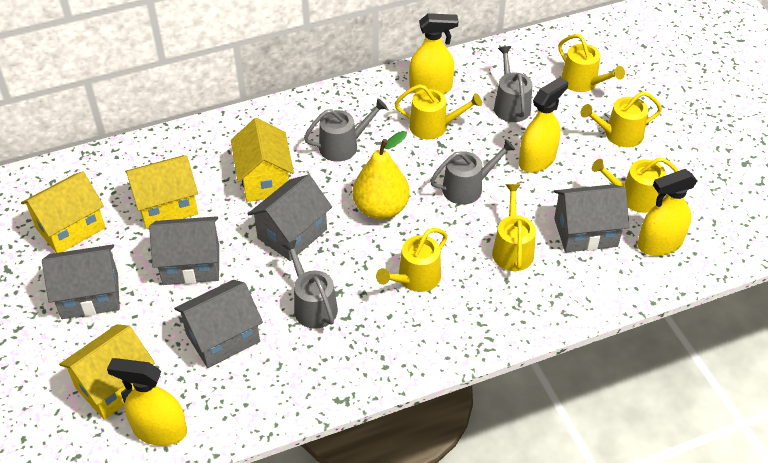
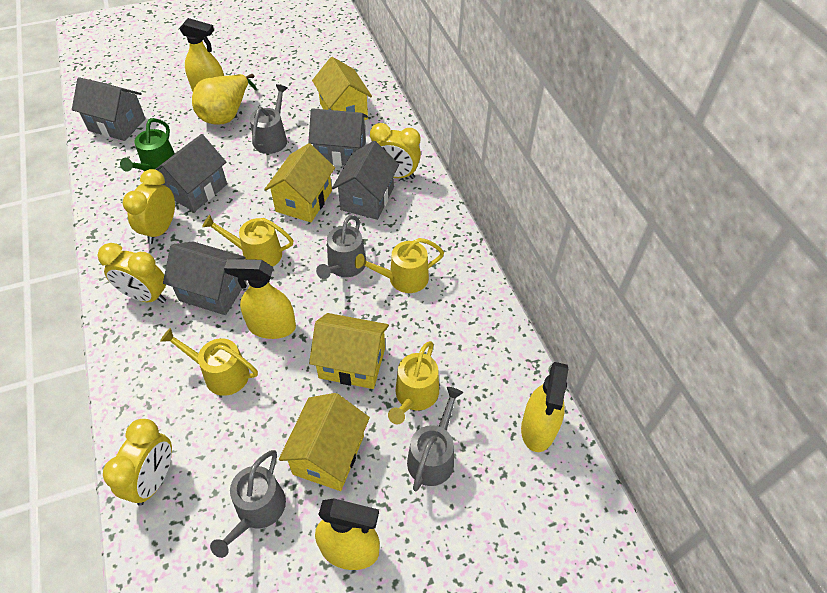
green watering can: 0 -> 1
yellow clock: 0 -> 4
yellow watering can: 6 -> 4

